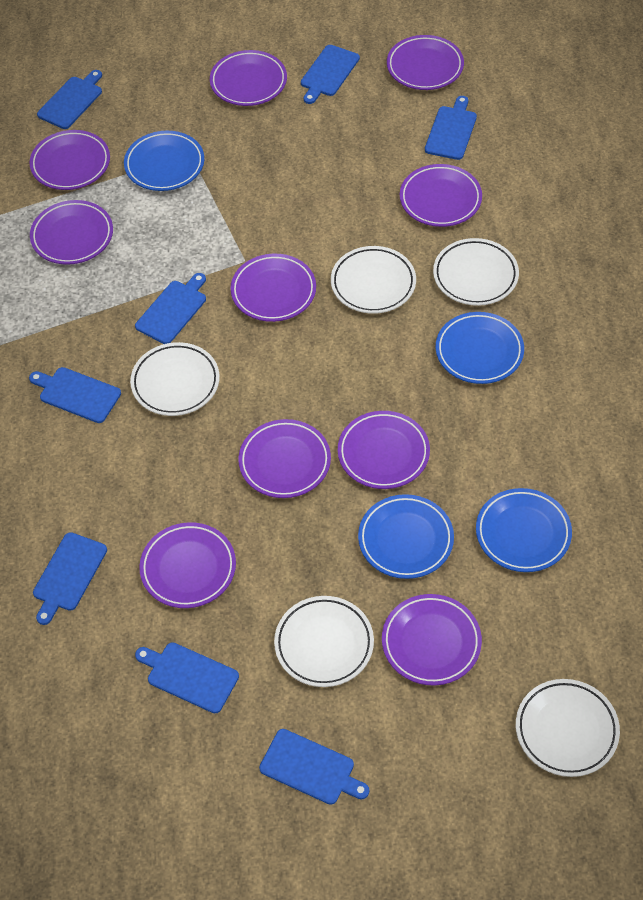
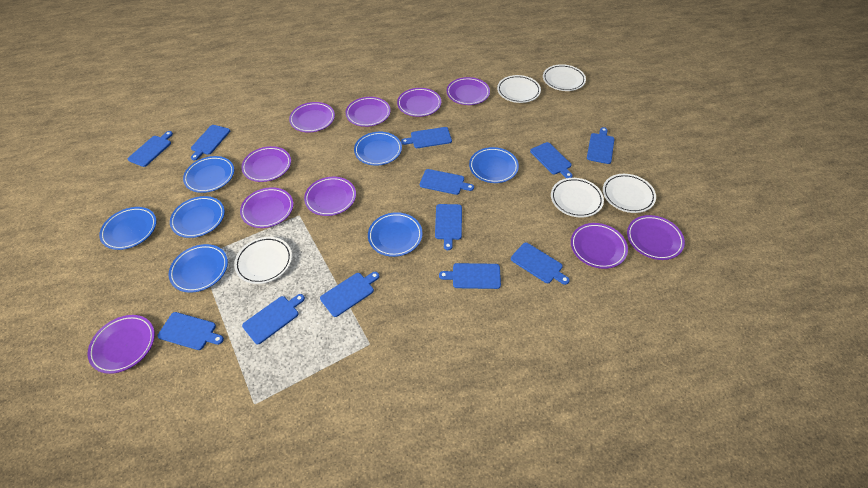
blue cutting board: 8 -> 12
blue plate: 4 -> 7

